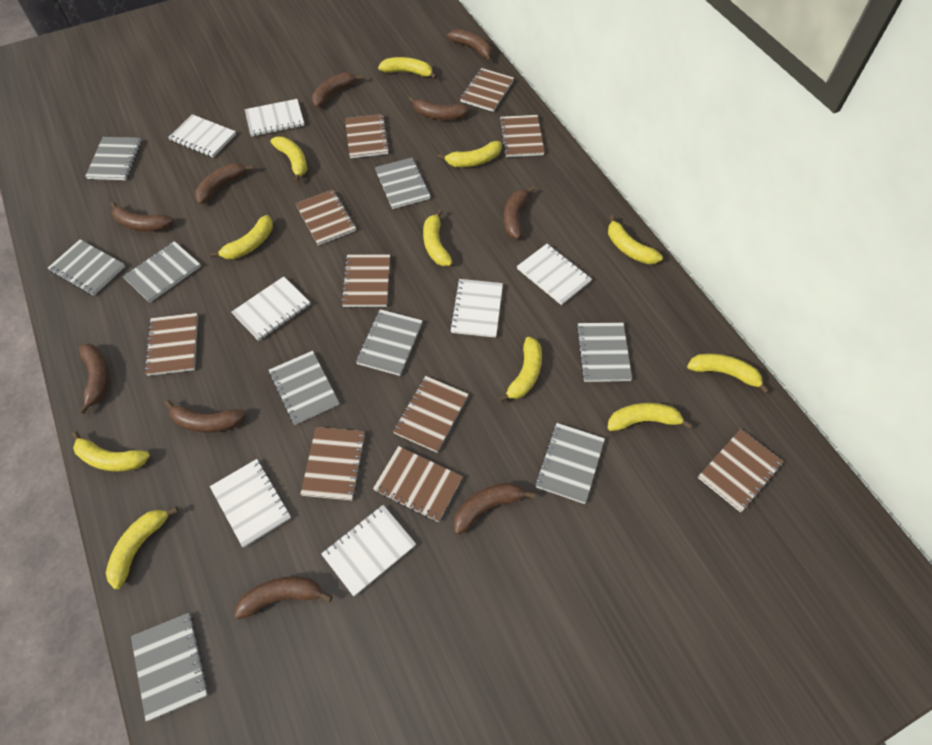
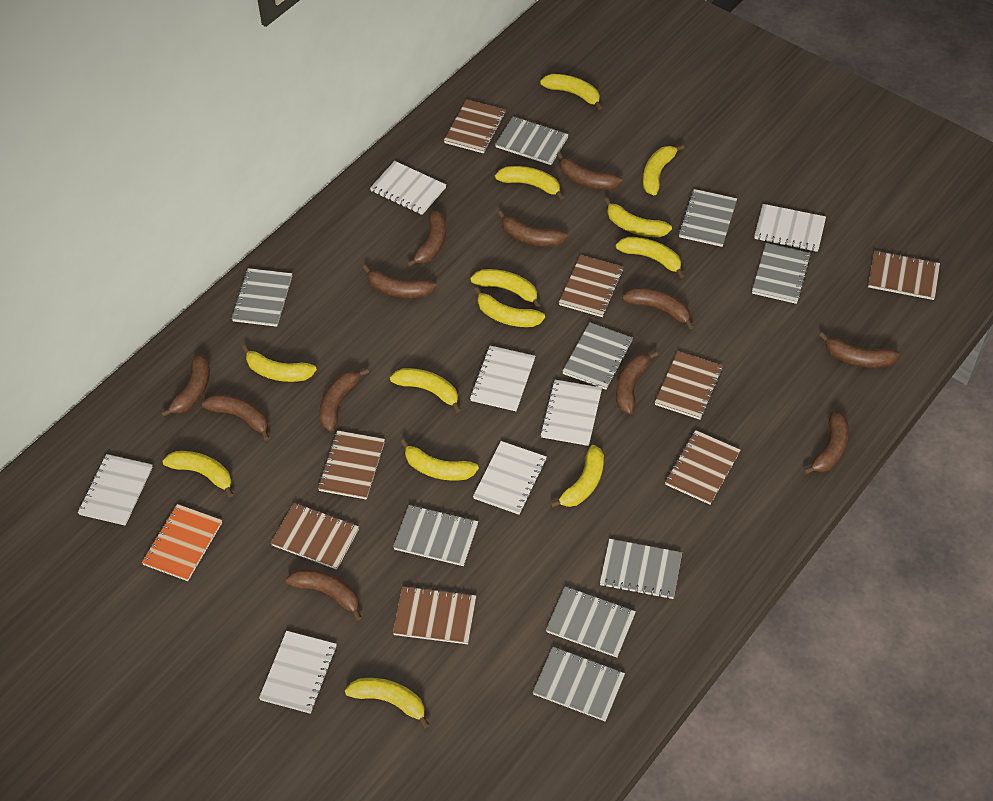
brown banana: 10 -> 12
brown notebook: 10 -> 8
orange notebook: 0 -> 1
yellow banana: 11 -> 13

